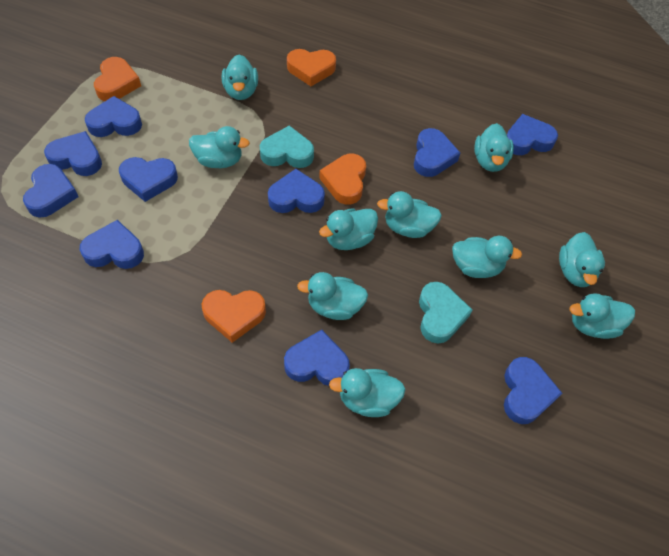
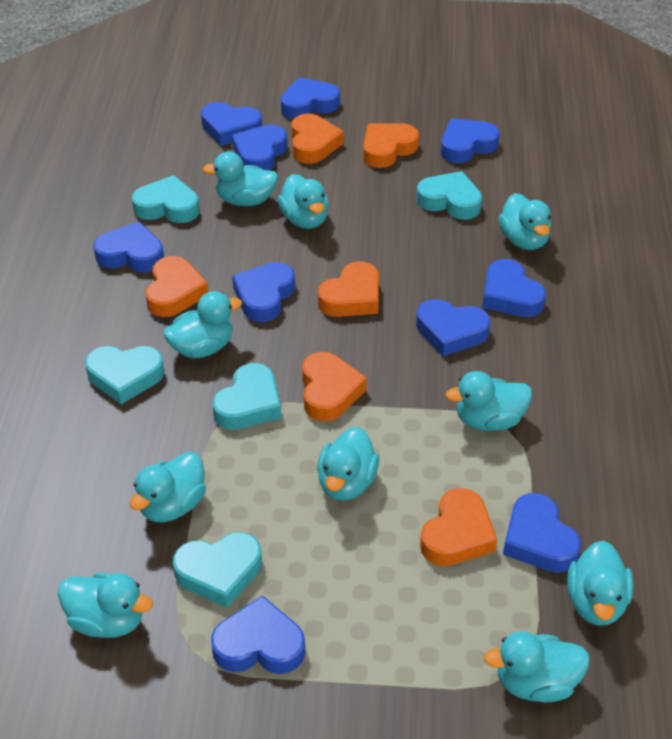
orange heart: 4 -> 6
turquoise heart: 2 -> 5

